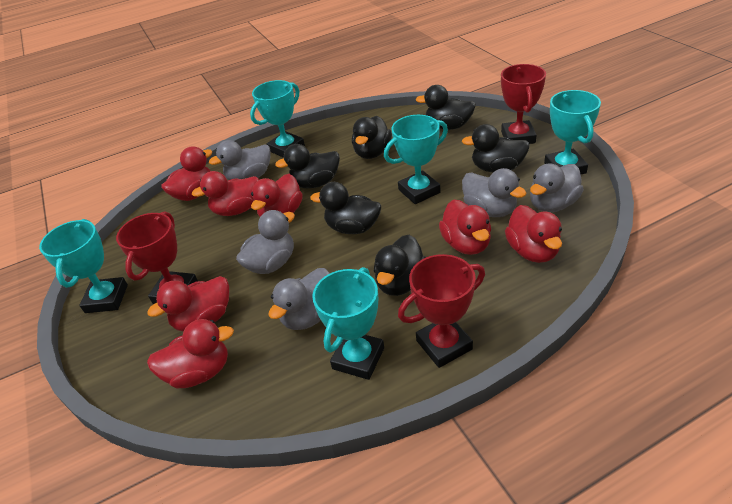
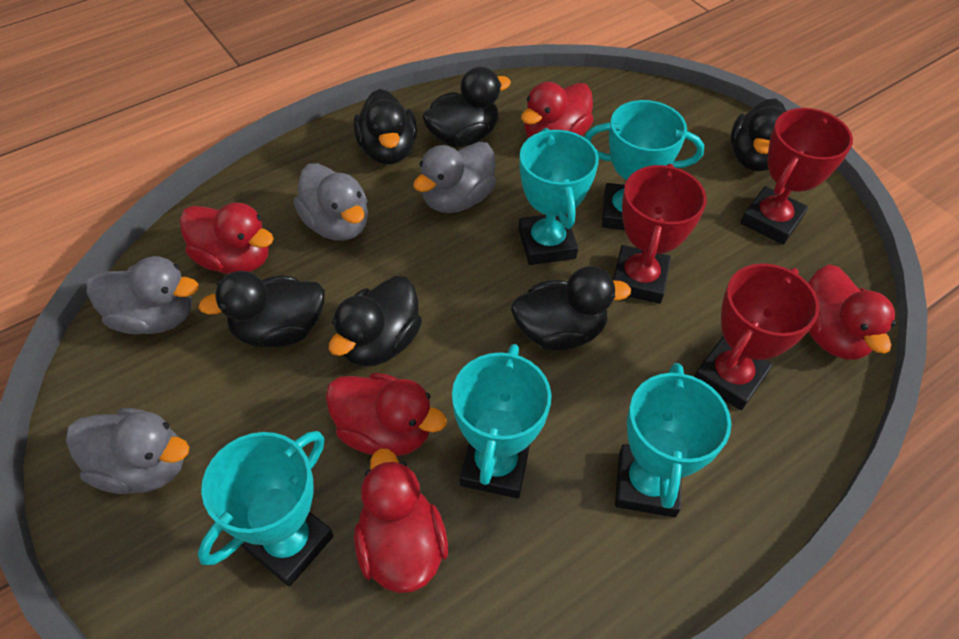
grey duck: 5 -> 4
red duck: 7 -> 5

